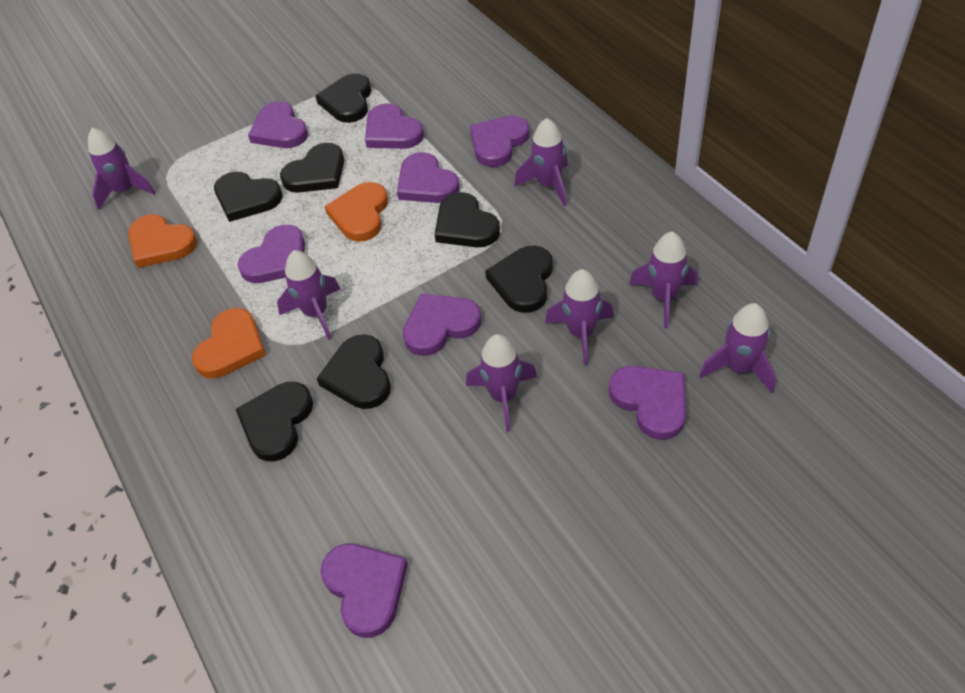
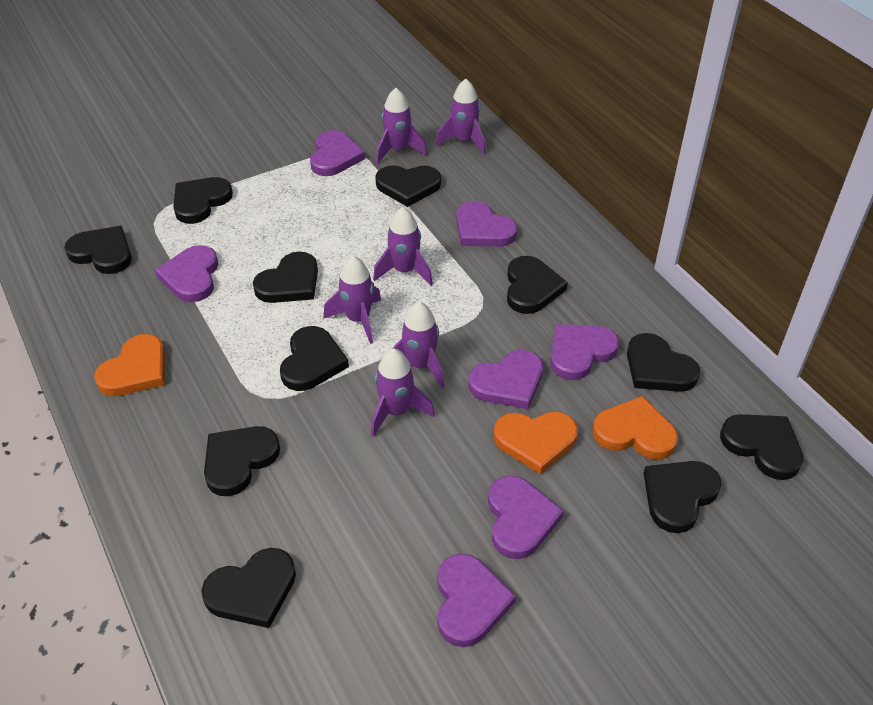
black heart: 7 -> 11
purple heart: 8 -> 7
purple rocket: 7 -> 6

